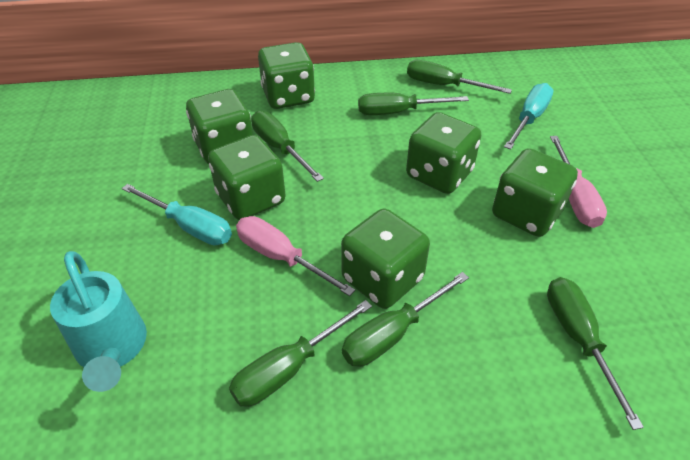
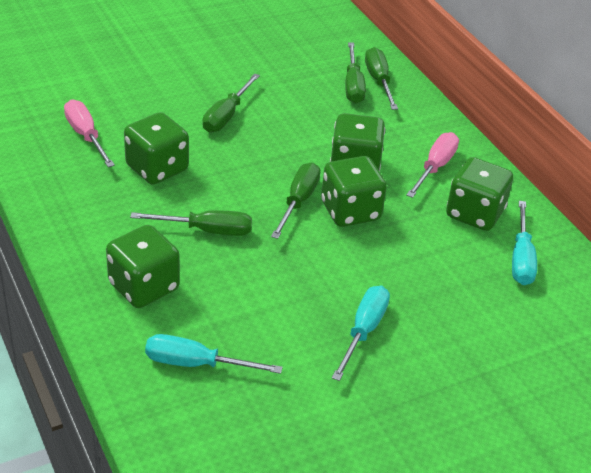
green dice: 6 -> 5
green screwdriver: 6 -> 5
turquoise screwdriver: 2 -> 3
turquoise watering can: 1 -> 0

